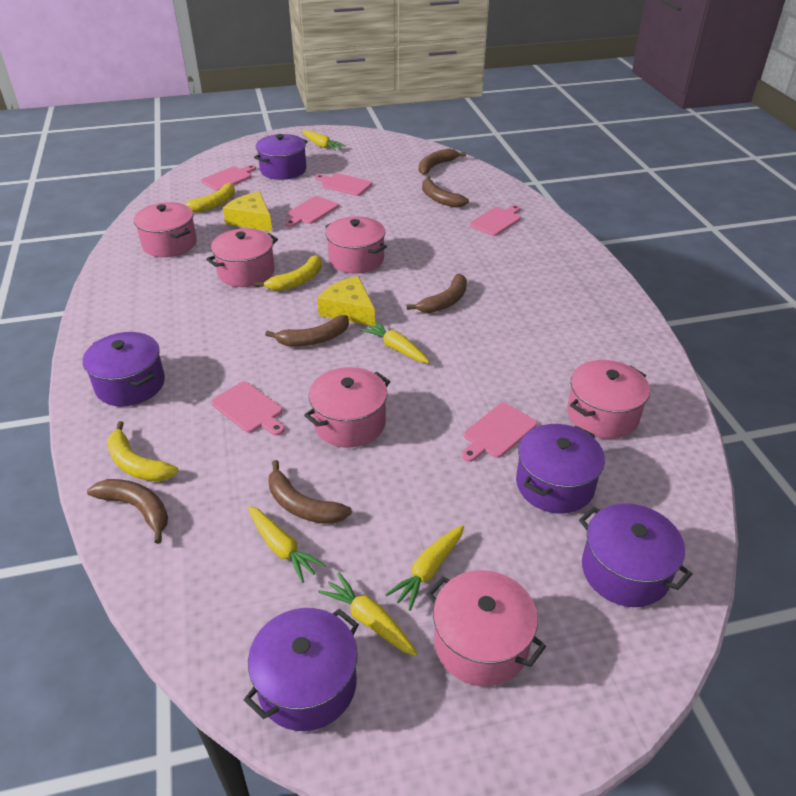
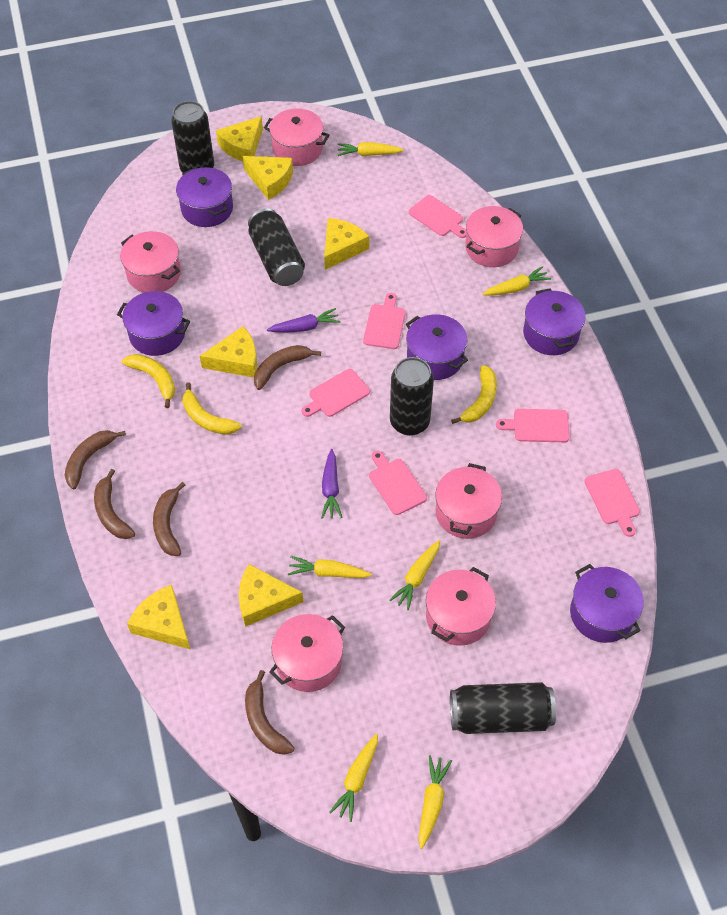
black can: 0 -> 4
brown banana: 6 -> 5
purple carrot: 0 -> 2
yellow carrot: 5 -> 6
yellow cheese: 2 -> 6

